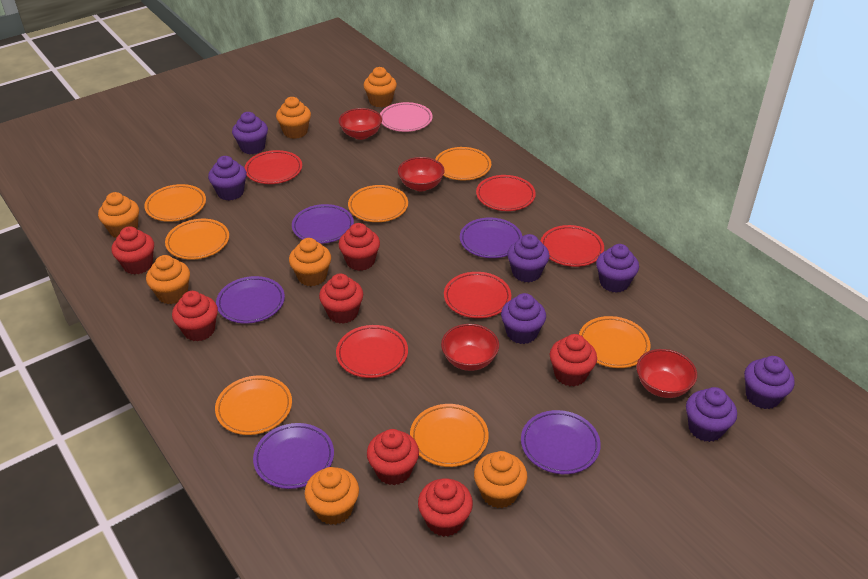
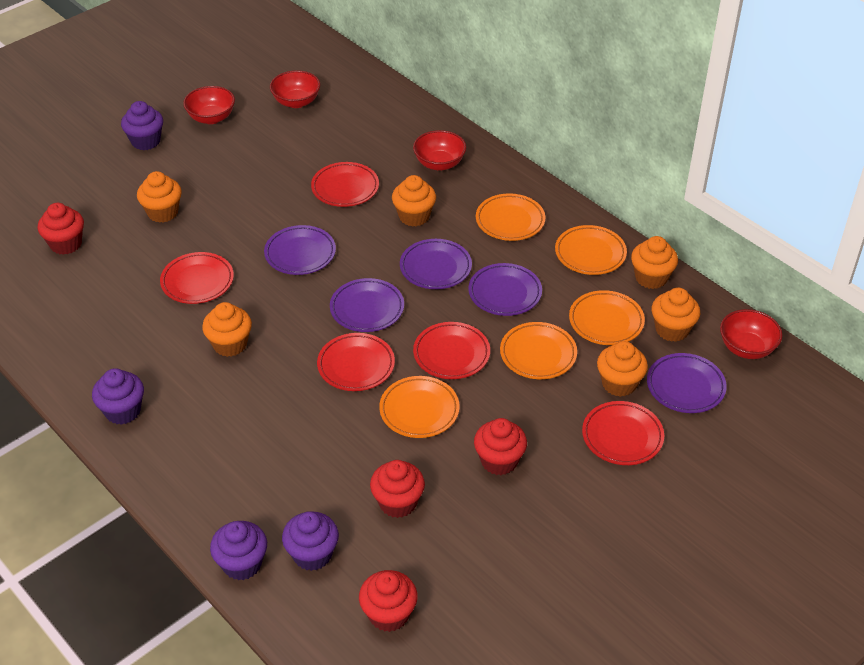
orange cupcake: 7 -> 6
orange plate: 7 -> 5
pink plate: 1 -> 0
purple cupcake: 7 -> 4
red cupcake: 7 -> 4

